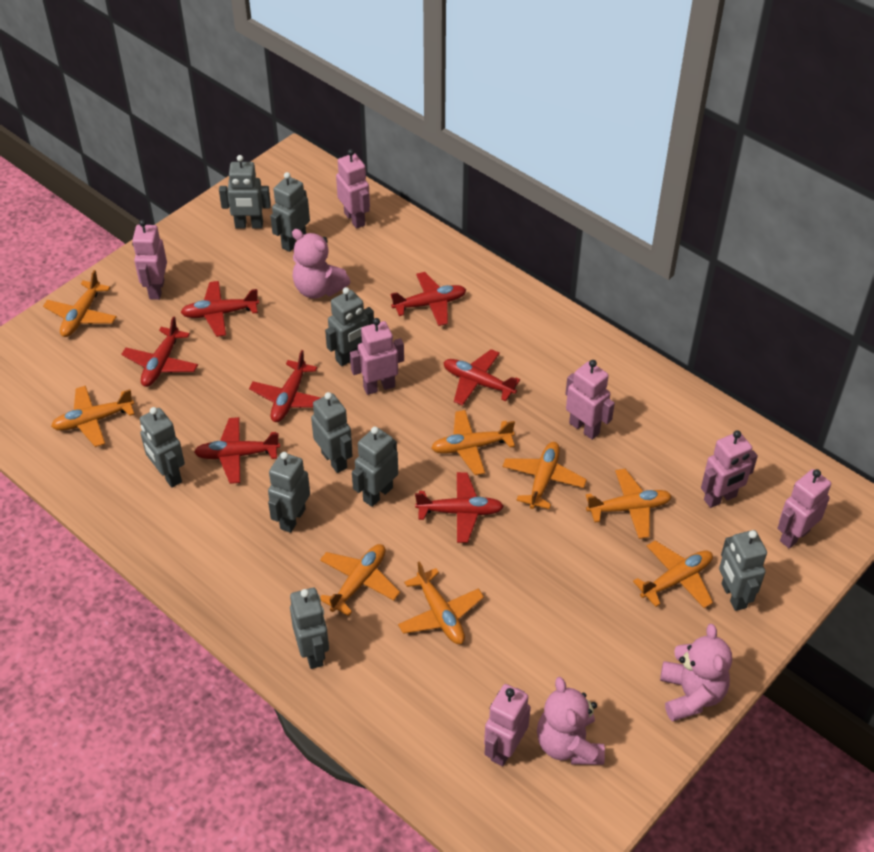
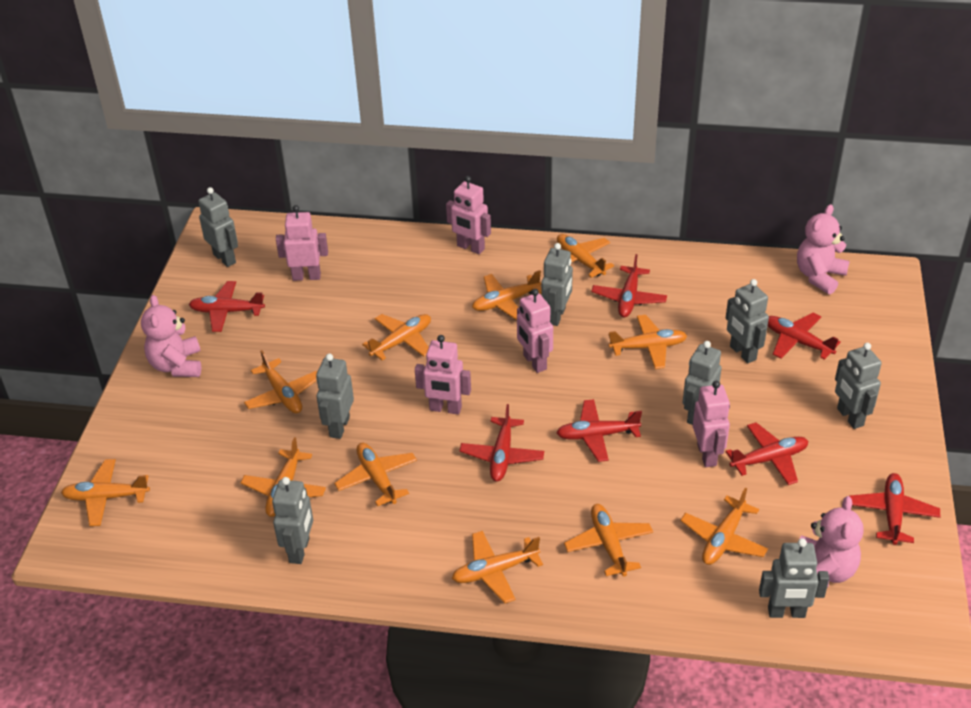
grey robot: 9 -> 8
orange plane: 8 -> 11
pink robot: 7 -> 5

